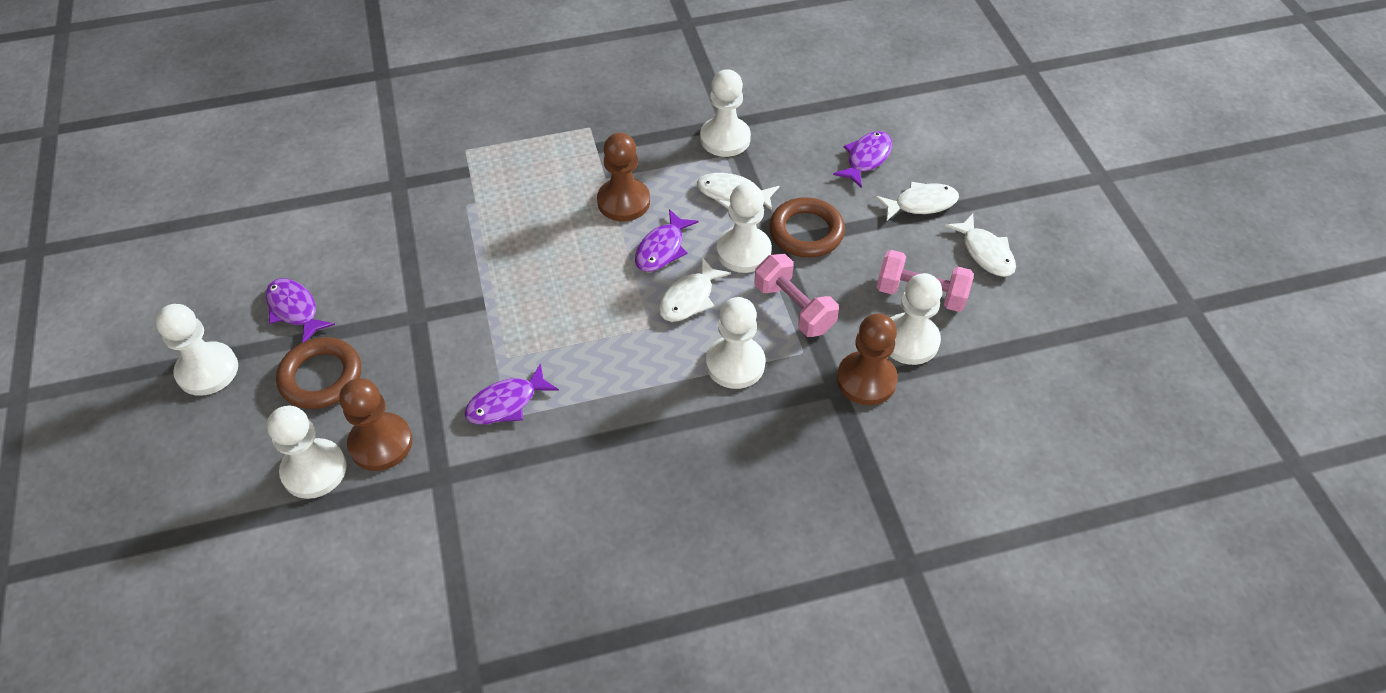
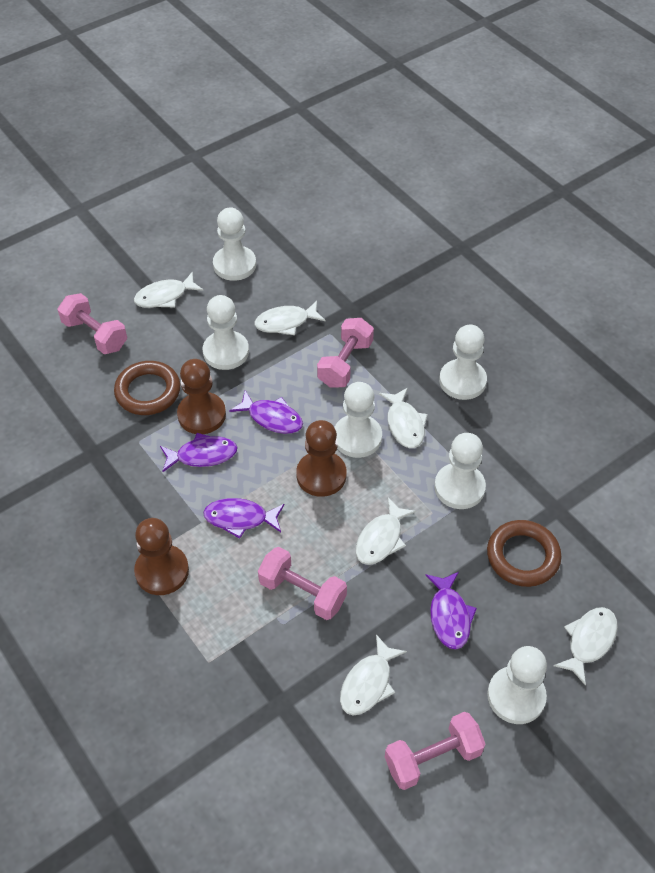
pink dumbbell: 2 -> 4
white fish: 4 -> 6

